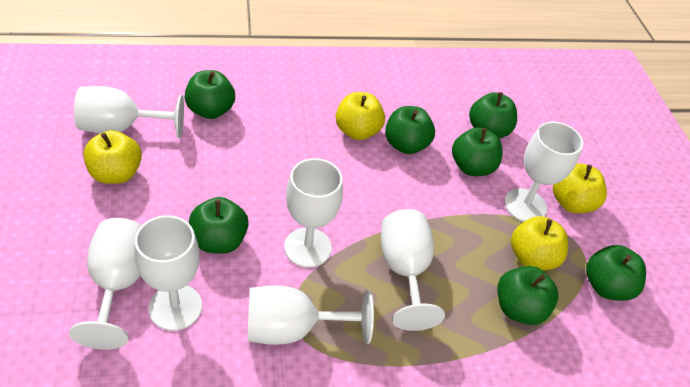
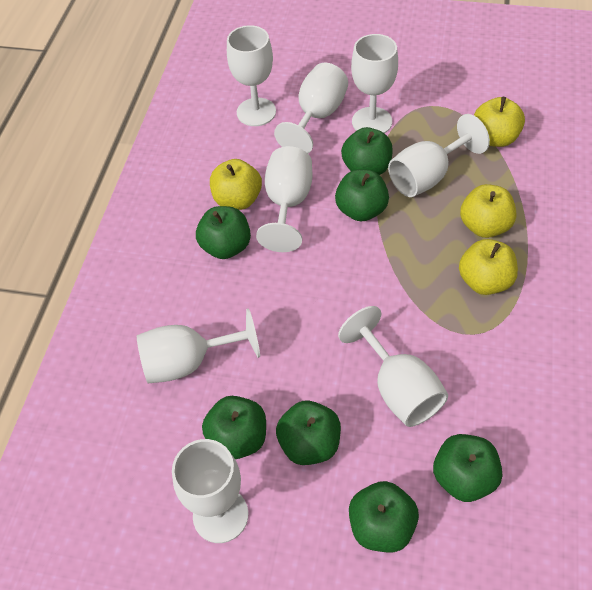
white goblet: 7 -> 8

